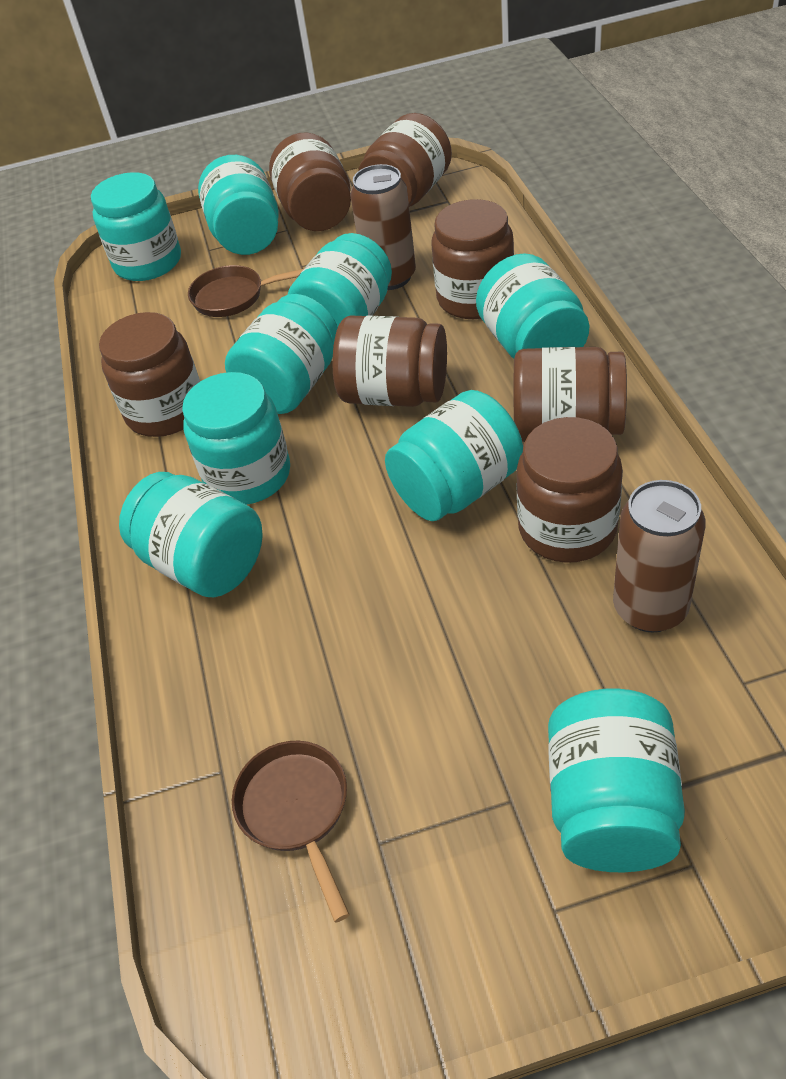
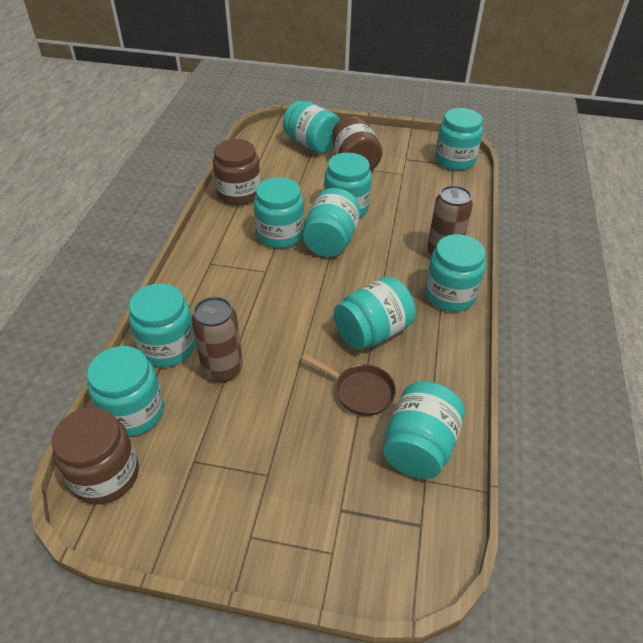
brown jar: 7 -> 3
brown pan: 2 -> 1
turquoise jar: 9 -> 10

